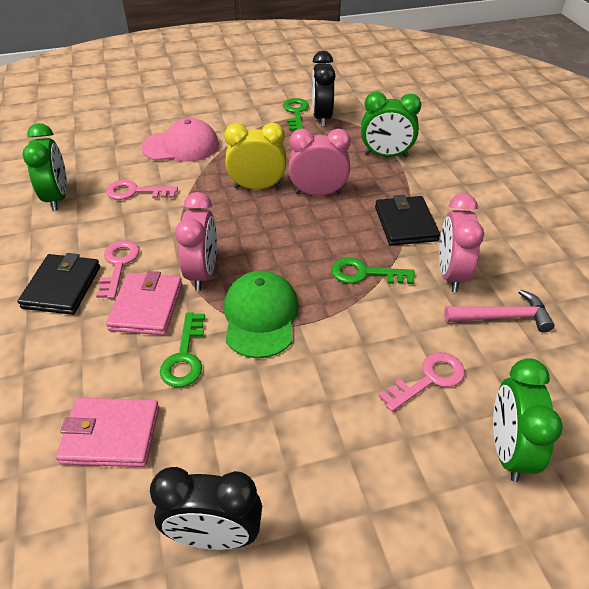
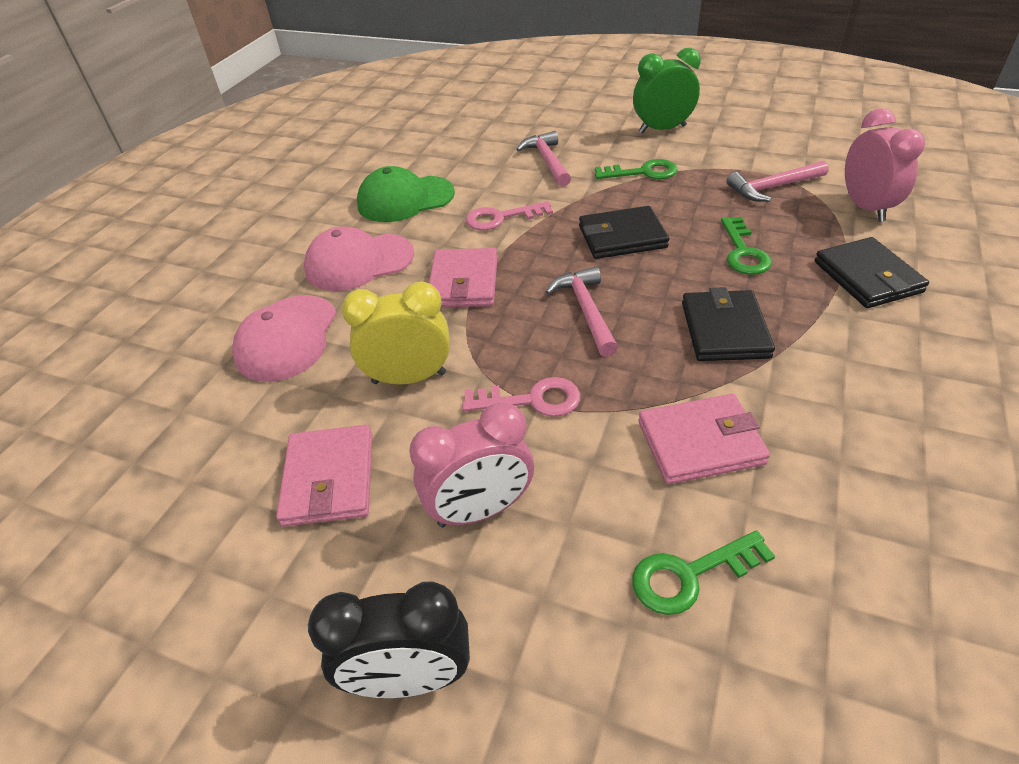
black clock: 2 -> 1
black wallet: 2 -> 3
green clock: 3 -> 1
pink cap: 1 -> 2
pink clock: 3 -> 2
pink hammer: 1 -> 3
pink key: 3 -> 2
pink wallet: 2 -> 3

